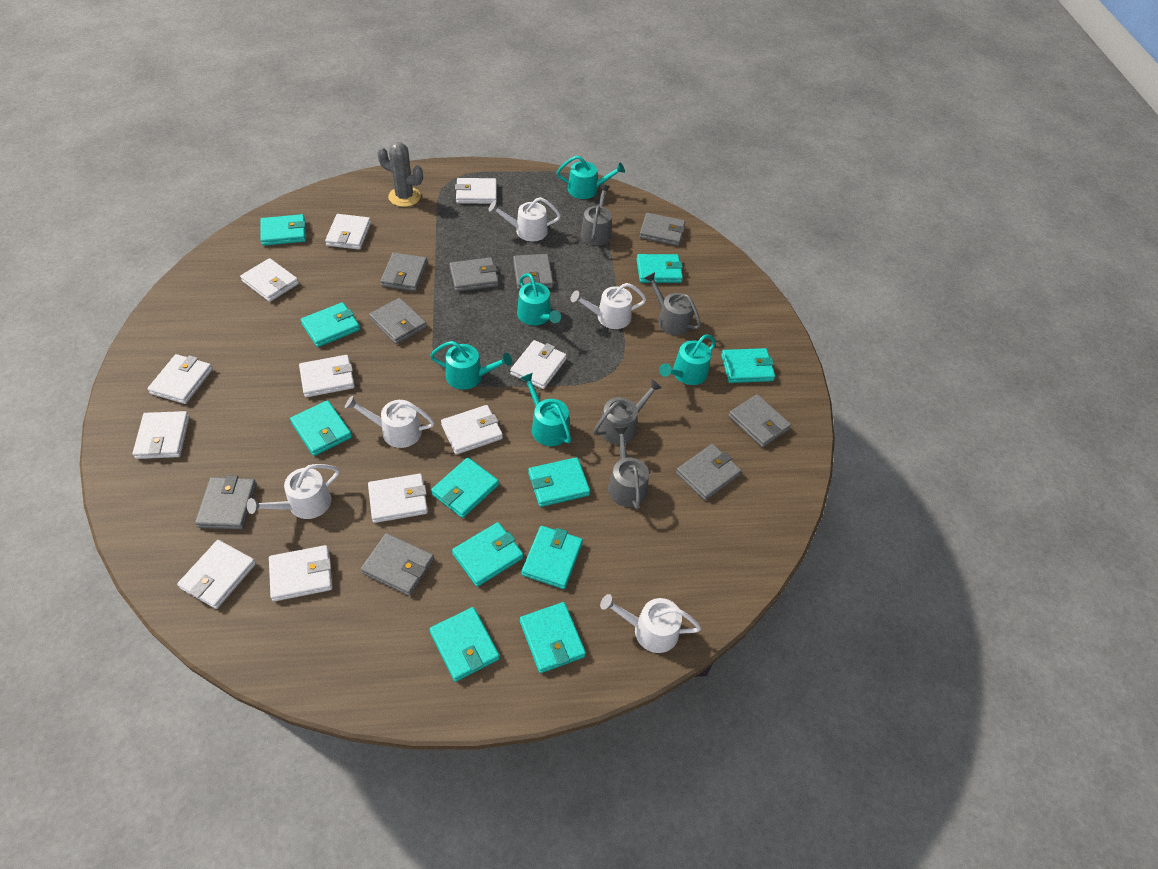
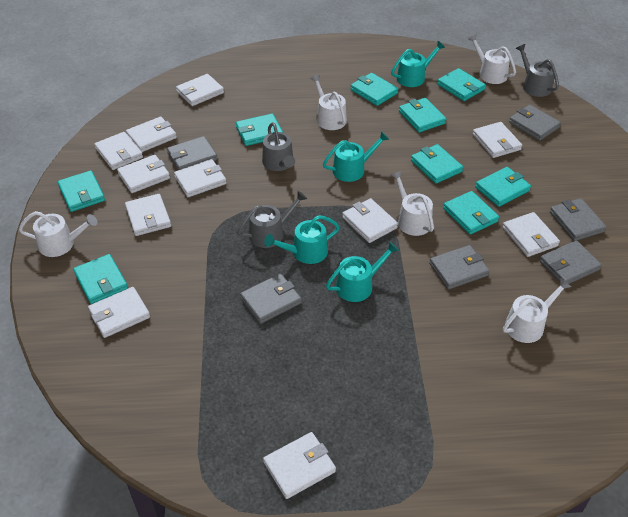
grey cactus: 1 -> 0
grey wallet: 9 -> 6
grey watering can: 4 -> 3
turquoise wallet: 11 -> 9
turquoise watering can: 5 -> 4

